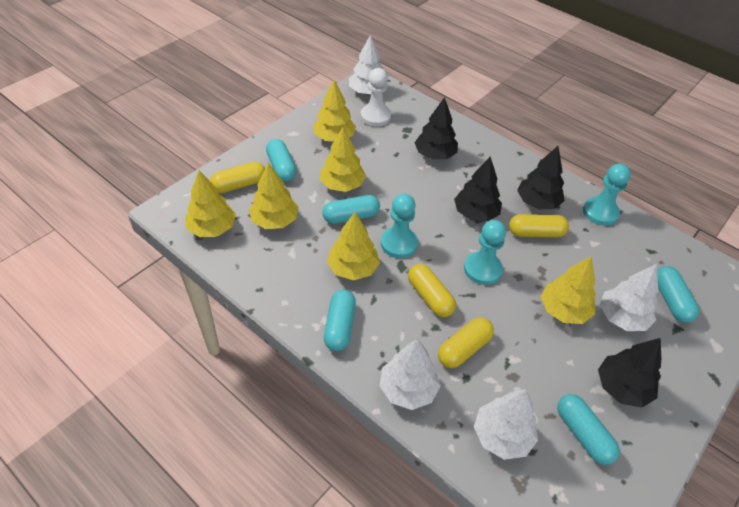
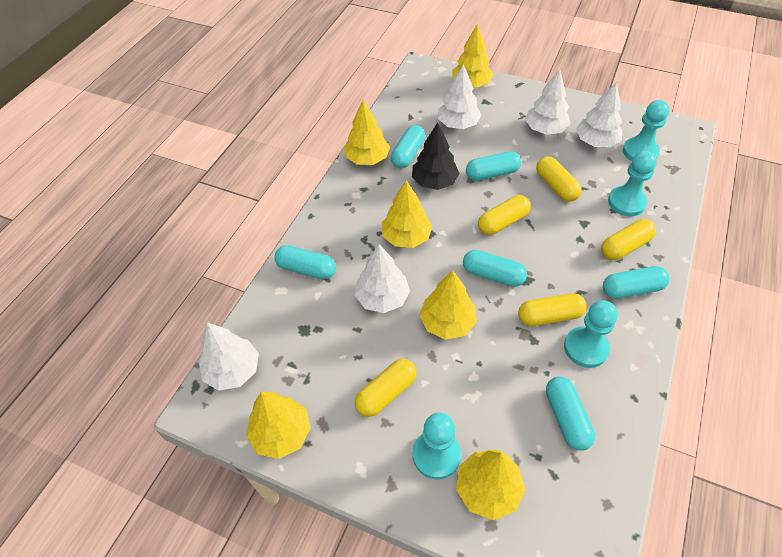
black tree: 4 -> 1
turquoise capsule: 5 -> 6
turquoise pawn: 3 -> 4
white pawn: 1 -> 0
white tree: 4 -> 5
yellow capsule: 4 -> 5

